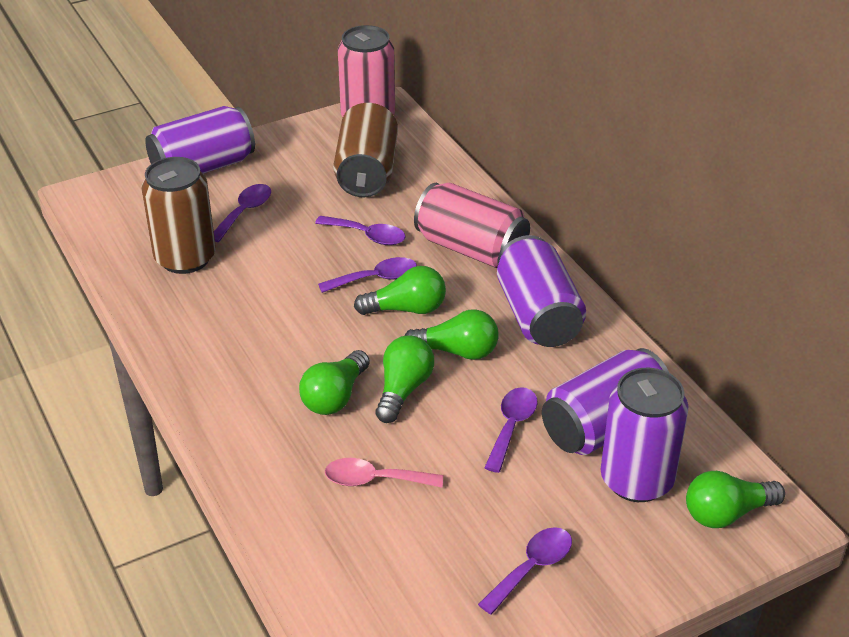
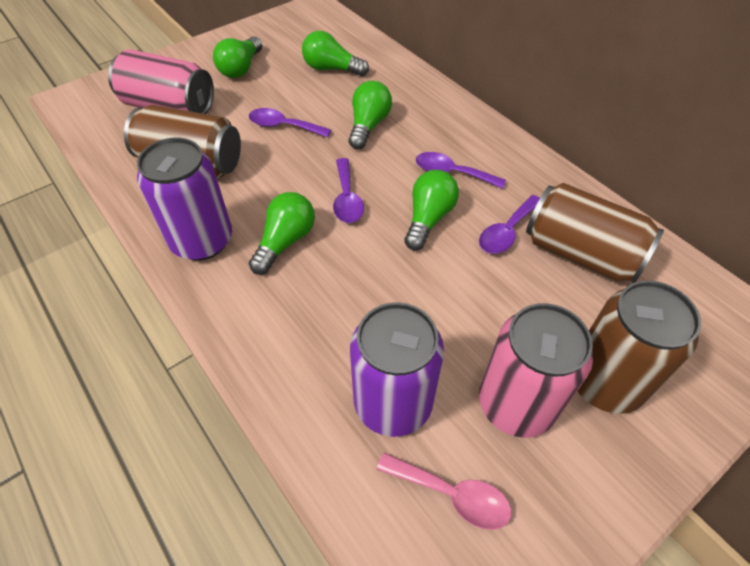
brown can: 2 -> 3
purple can: 4 -> 2
purple spoon: 5 -> 4

